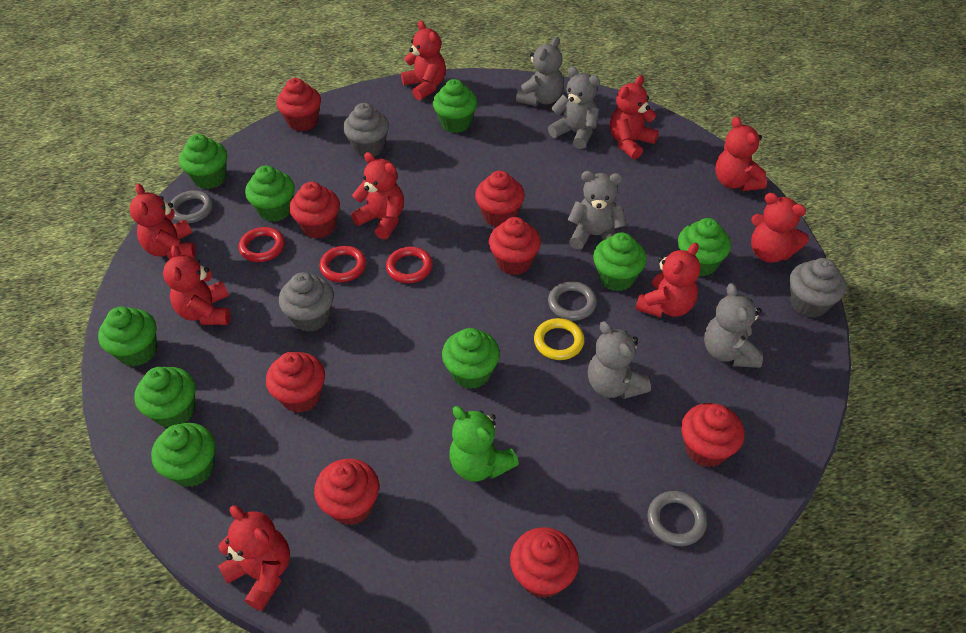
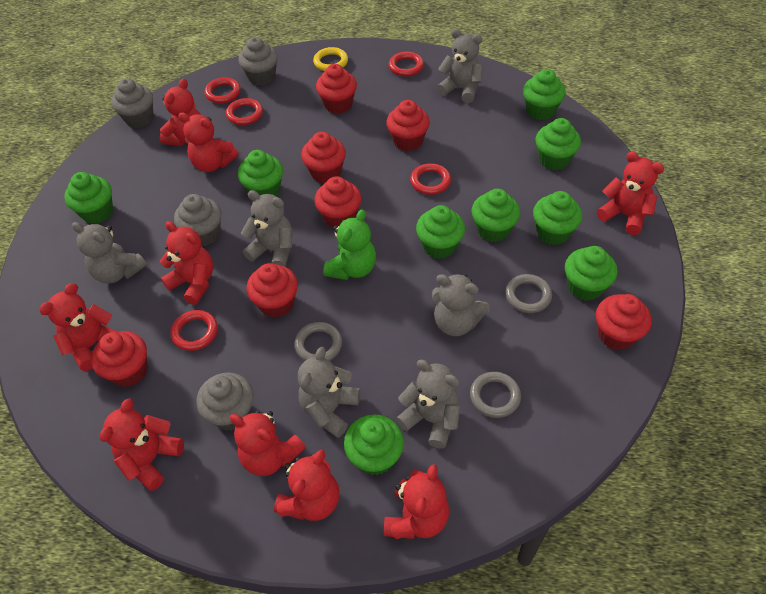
grey cupcake: 3 -> 4
grey teddy bear: 5 -> 6
red cupcake: 8 -> 7
red ring: 3 -> 5

